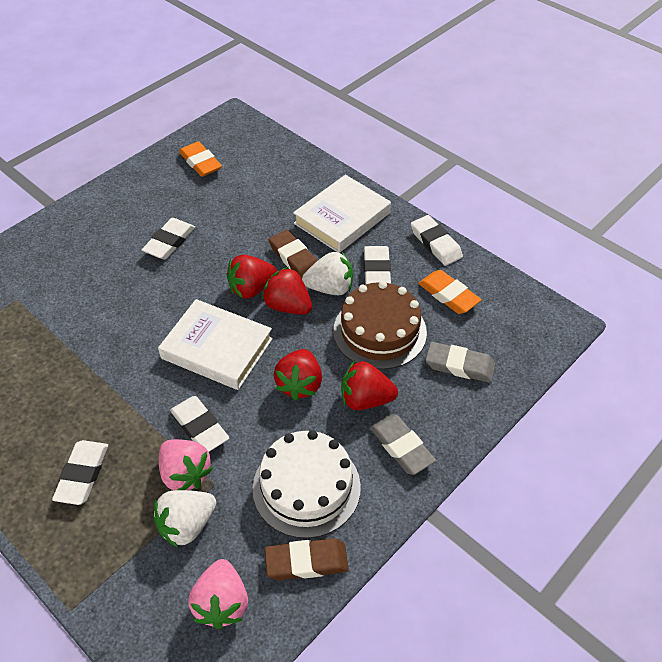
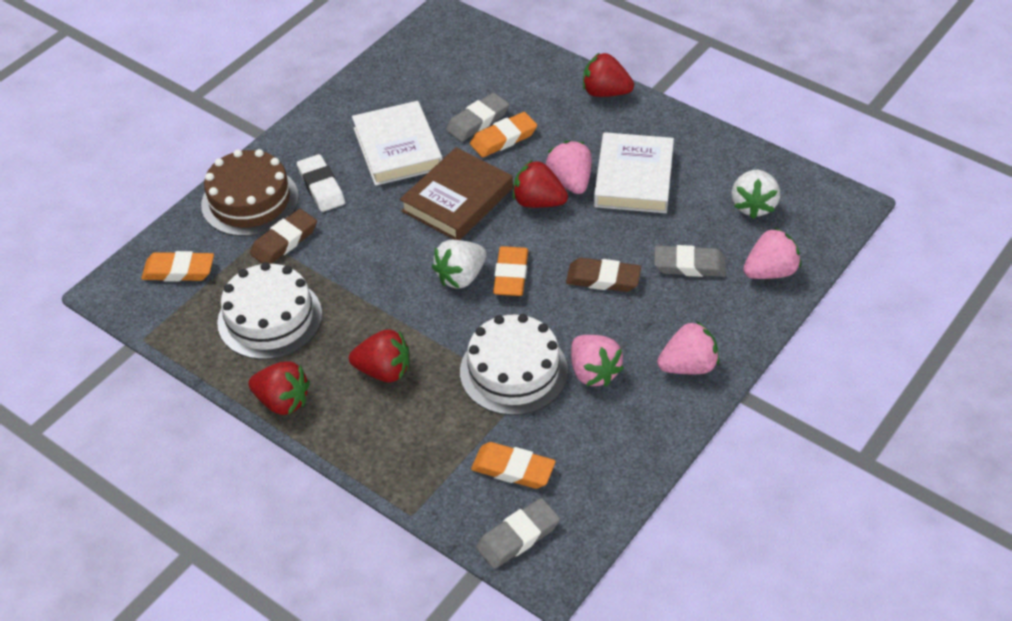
brown book: 0 -> 1
grey eraser: 2 -> 3
orange eraser: 2 -> 4
pink strawberry: 2 -> 4
white cake: 1 -> 2
white eraser: 5 -> 1

